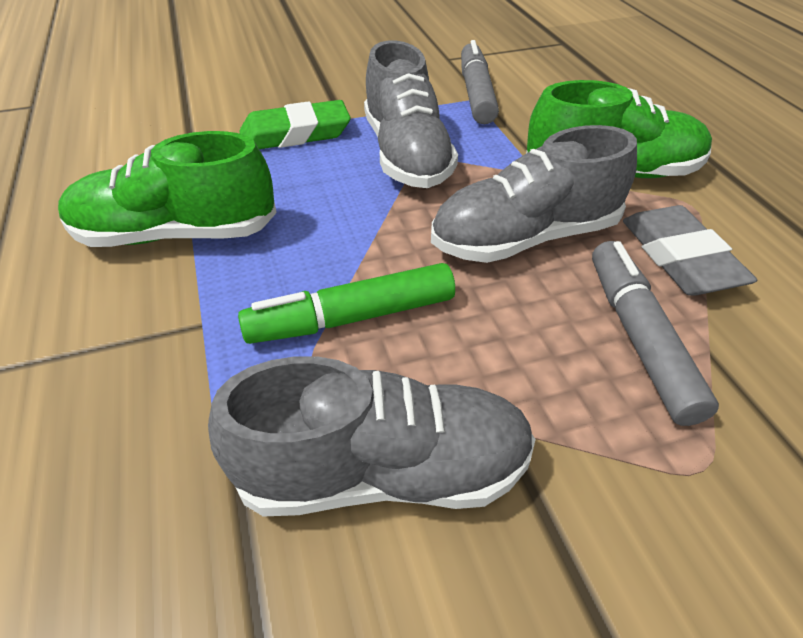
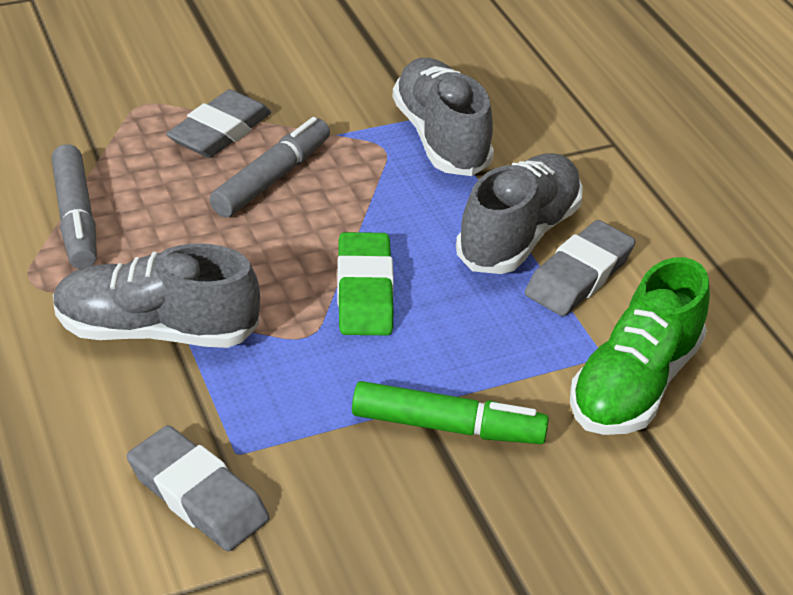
green shoe: 2 -> 1
grey eraser: 1 -> 3

